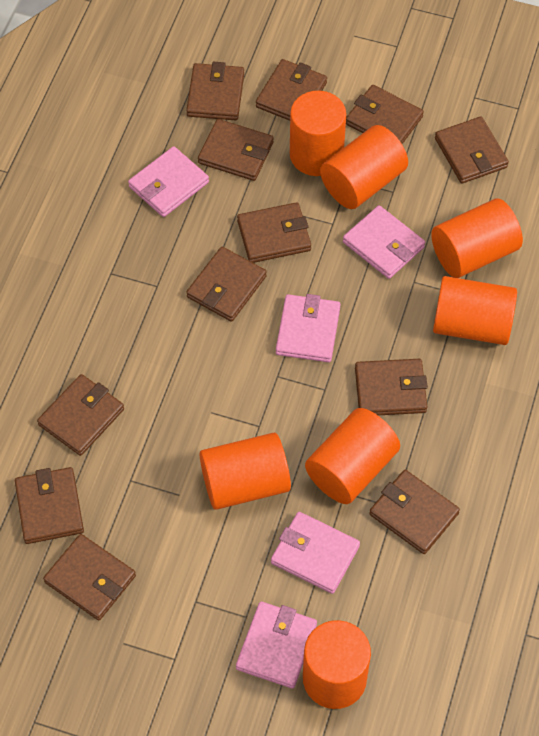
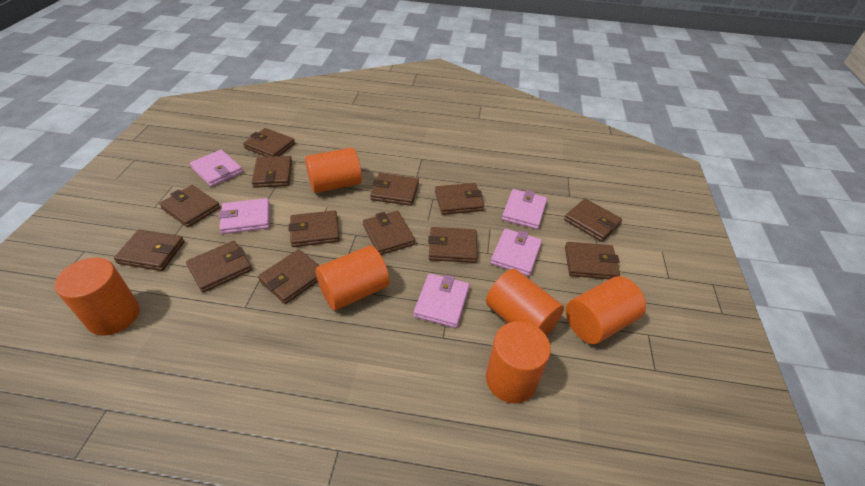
brown wallet: 12 -> 13
orange cylinder: 7 -> 6

